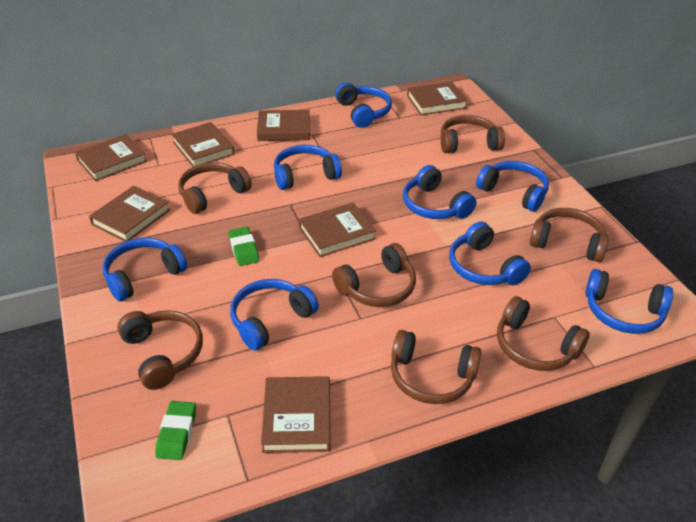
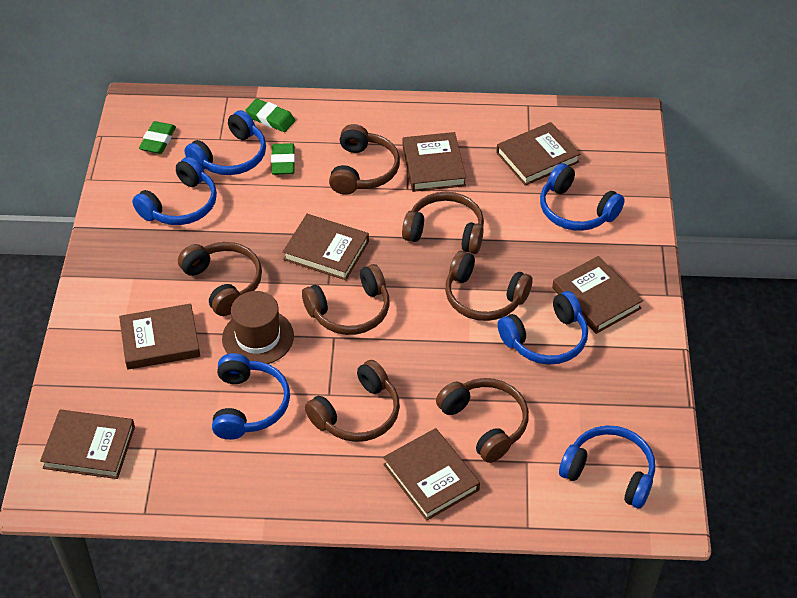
blue headphones: 8 -> 6
brown hat: 0 -> 1
green eraser: 2 -> 3

